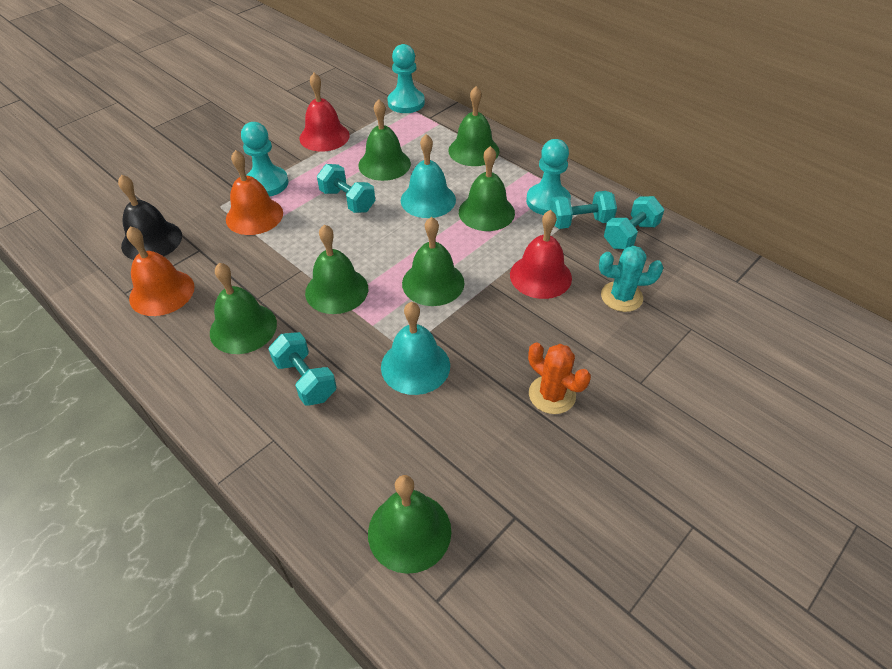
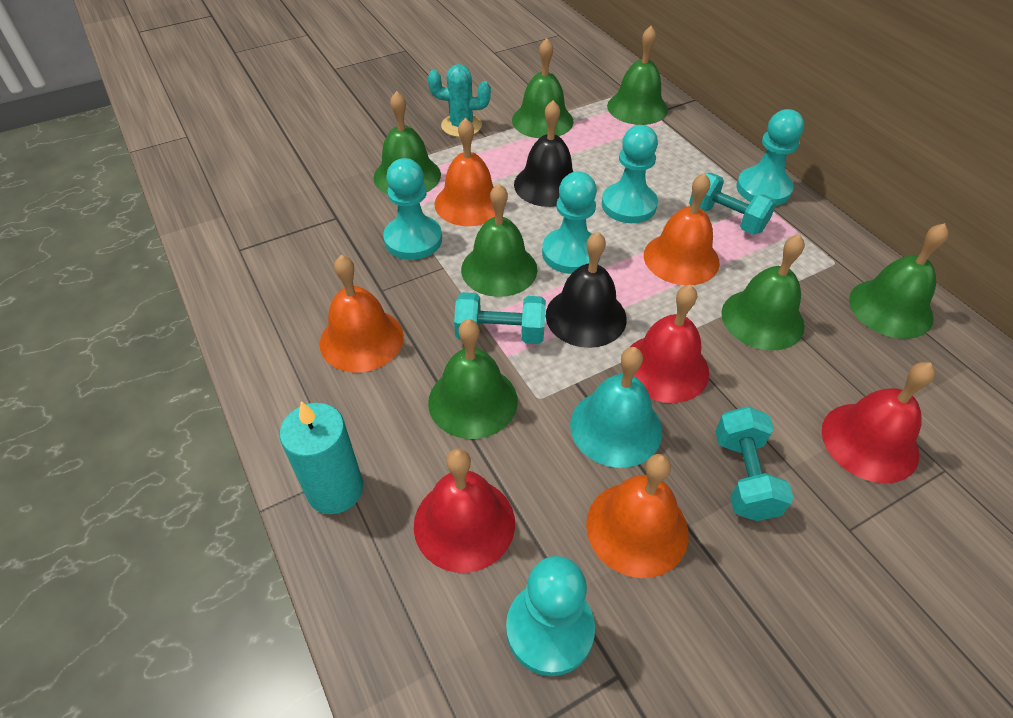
black bell: 1 -> 2
orange bell: 2 -> 4
orange cactus: 1 -> 0
red bell: 2 -> 3
turquoise bell: 2 -> 1
turquoise candle: 0 -> 1
turquoise dumbbell: 4 -> 3
turquoise pawn: 3 -> 5

